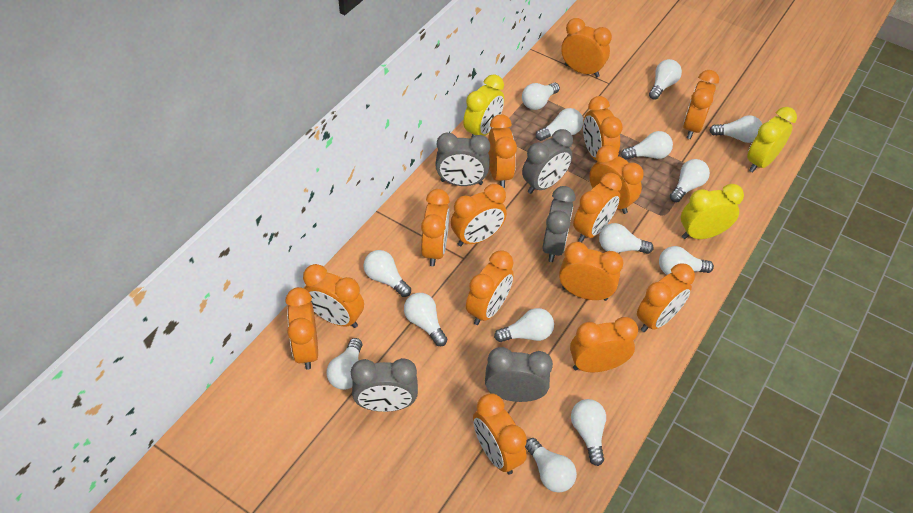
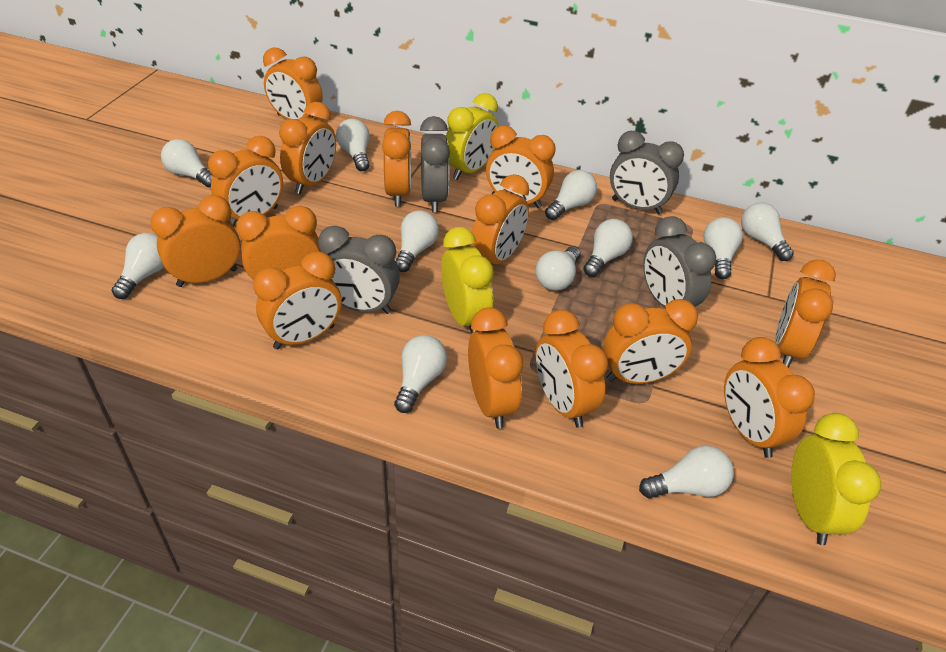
grey clock: 5 -> 4
orange clock: 15 -> 14
white light bulb: 14 -> 11

